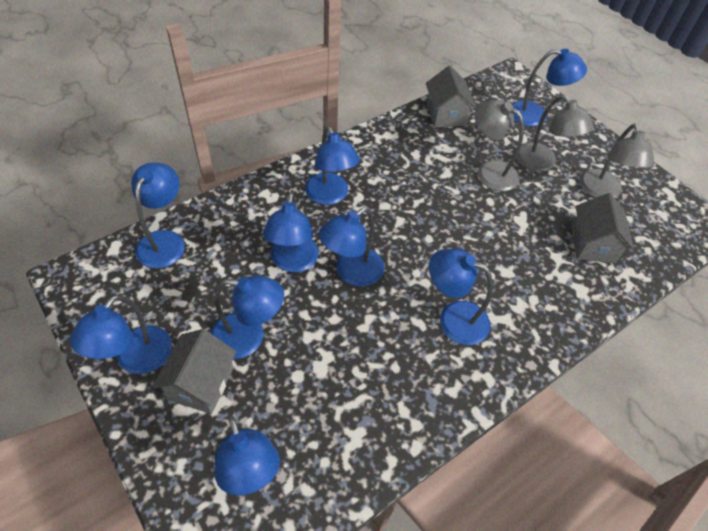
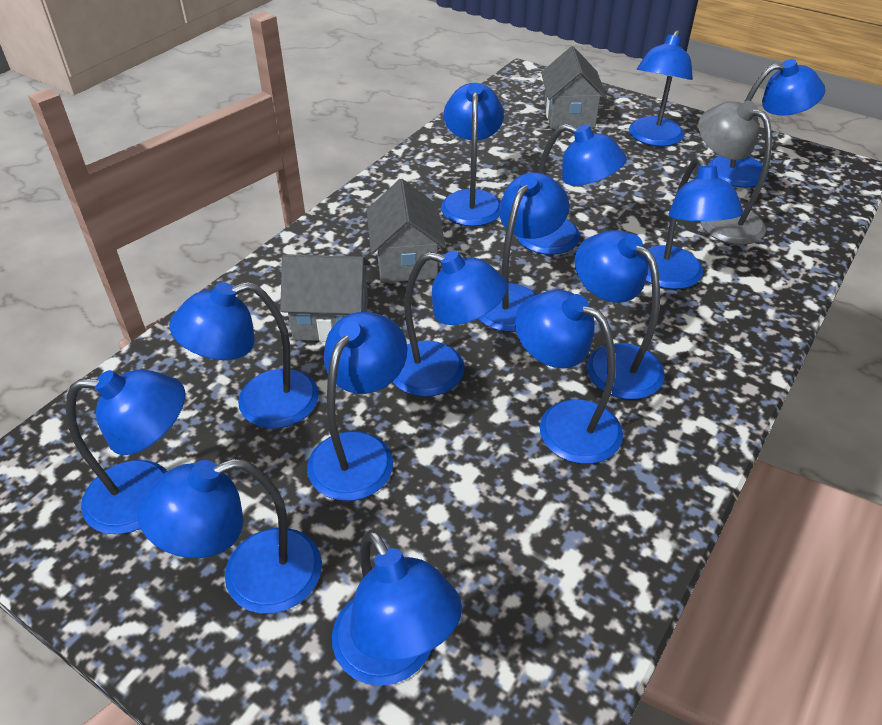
blue lamp: 9 -> 14
grey lamp: 3 -> 1

